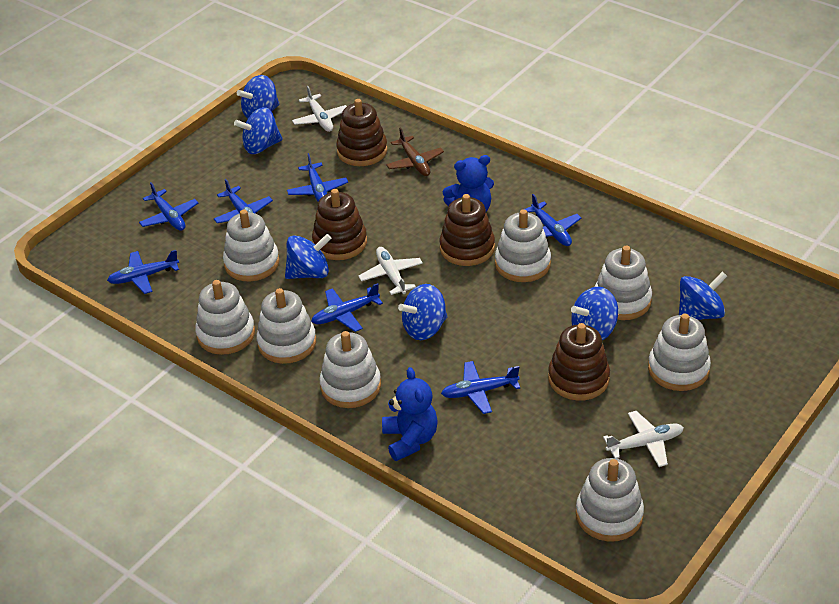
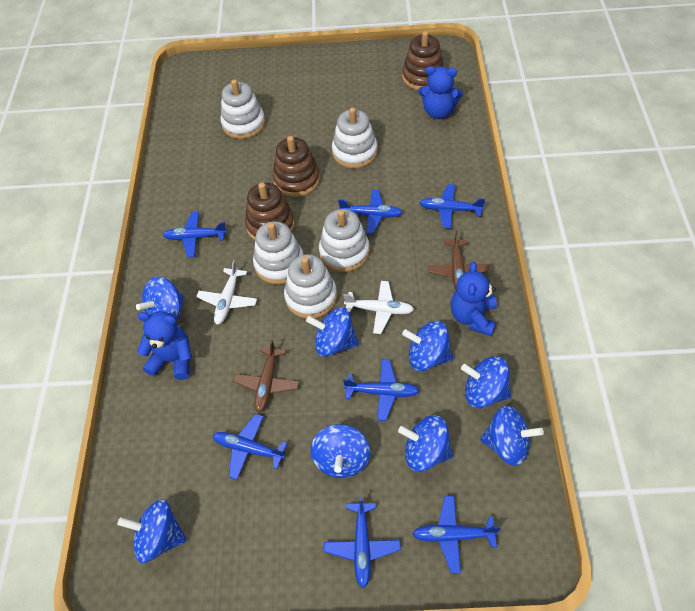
blue spinning top: 6 -> 8
blue teddy bear: 2 -> 3
brown plane: 1 -> 2
brown stacking toy: 4 -> 3
white plane: 3 -> 2
white stacking toy: 8 -> 5

